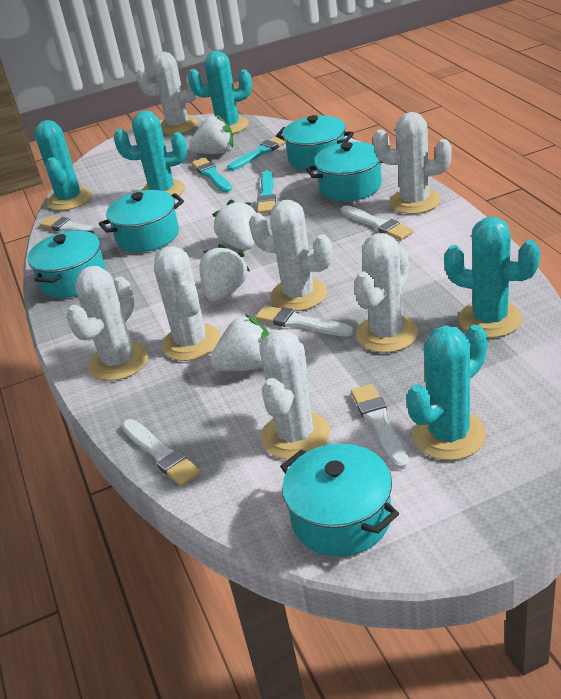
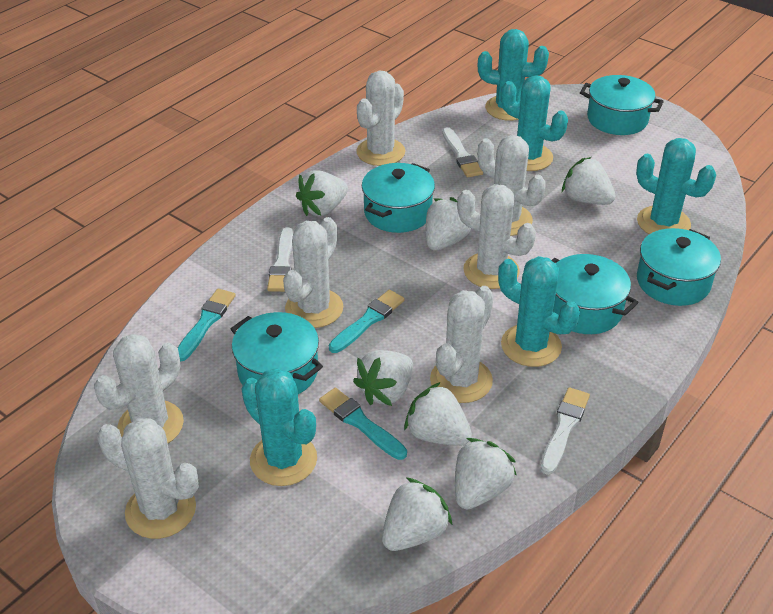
white brush: 5 -> 3
white strawberry: 4 -> 7

